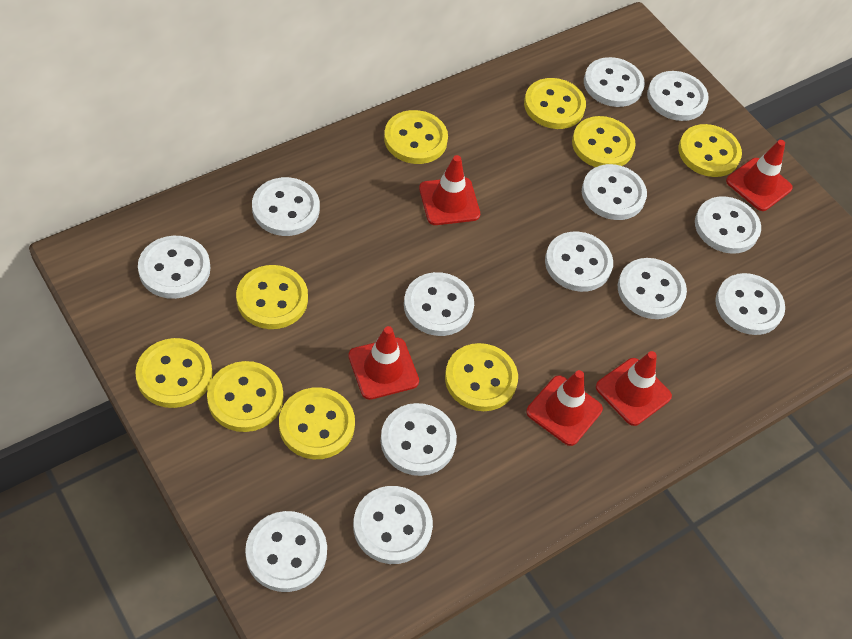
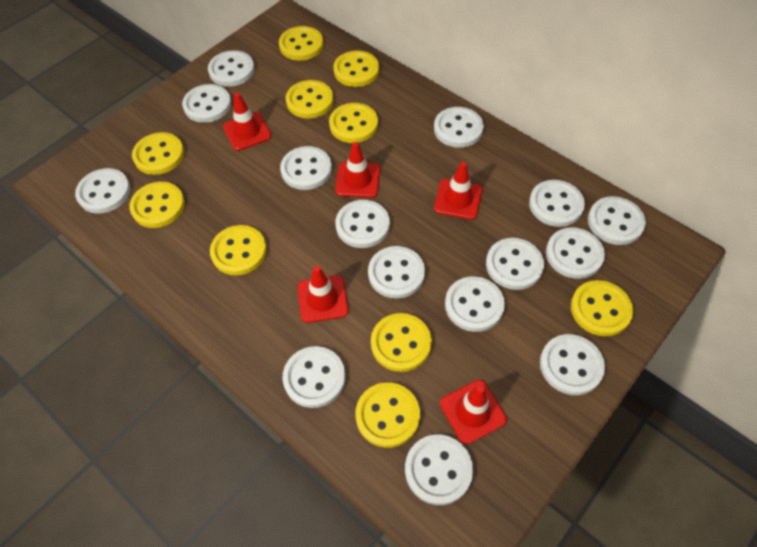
white button: 13 -> 15
yellow button: 9 -> 10

